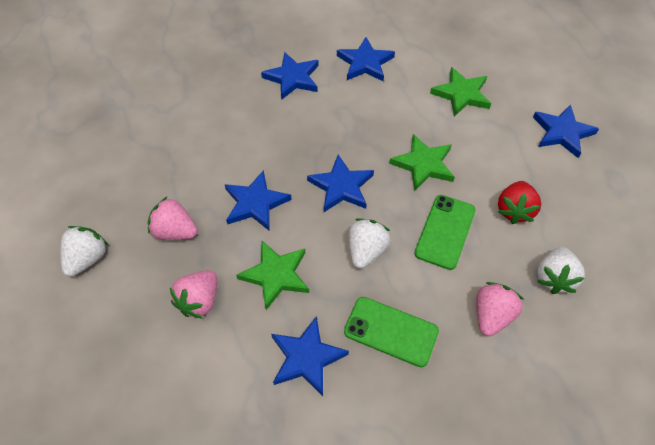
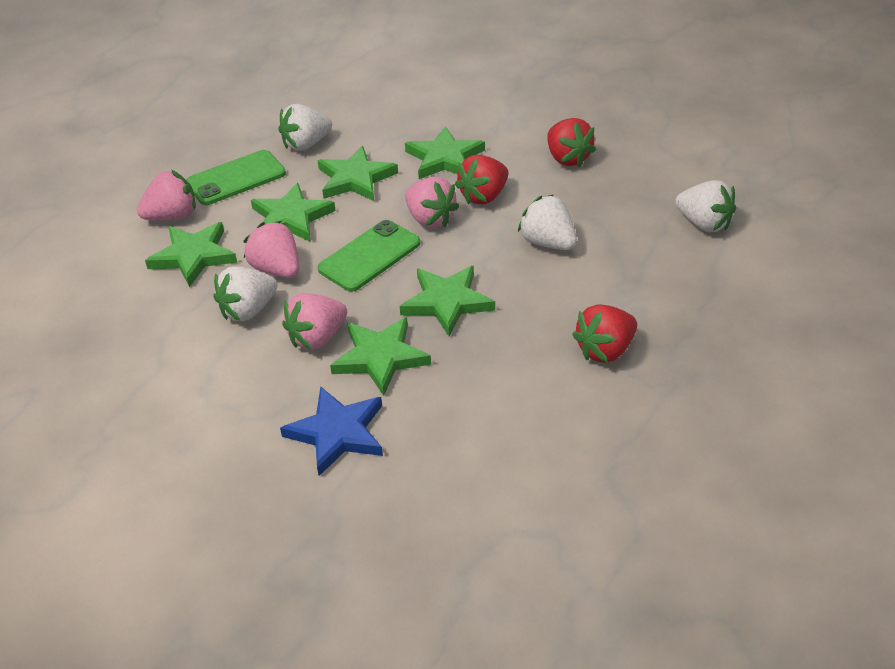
blue star: 6 -> 1
green star: 3 -> 6
pink strawberry: 3 -> 4
red strawberry: 1 -> 3
white strawberry: 3 -> 4

